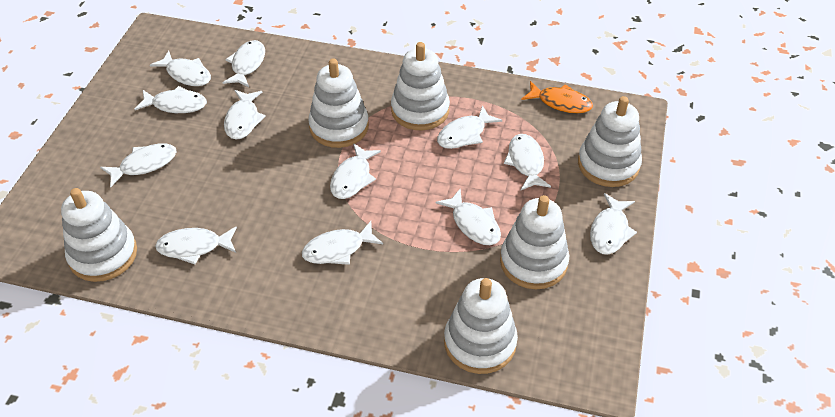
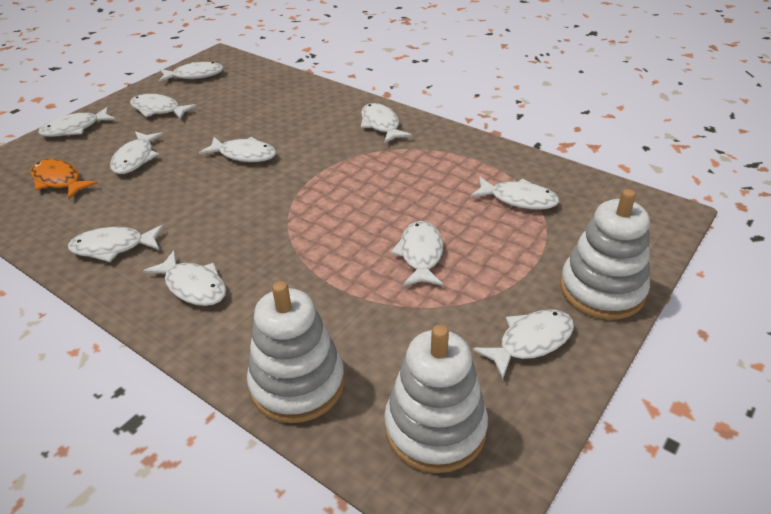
white fish: 12 -> 11
white stacking toy: 6 -> 3

